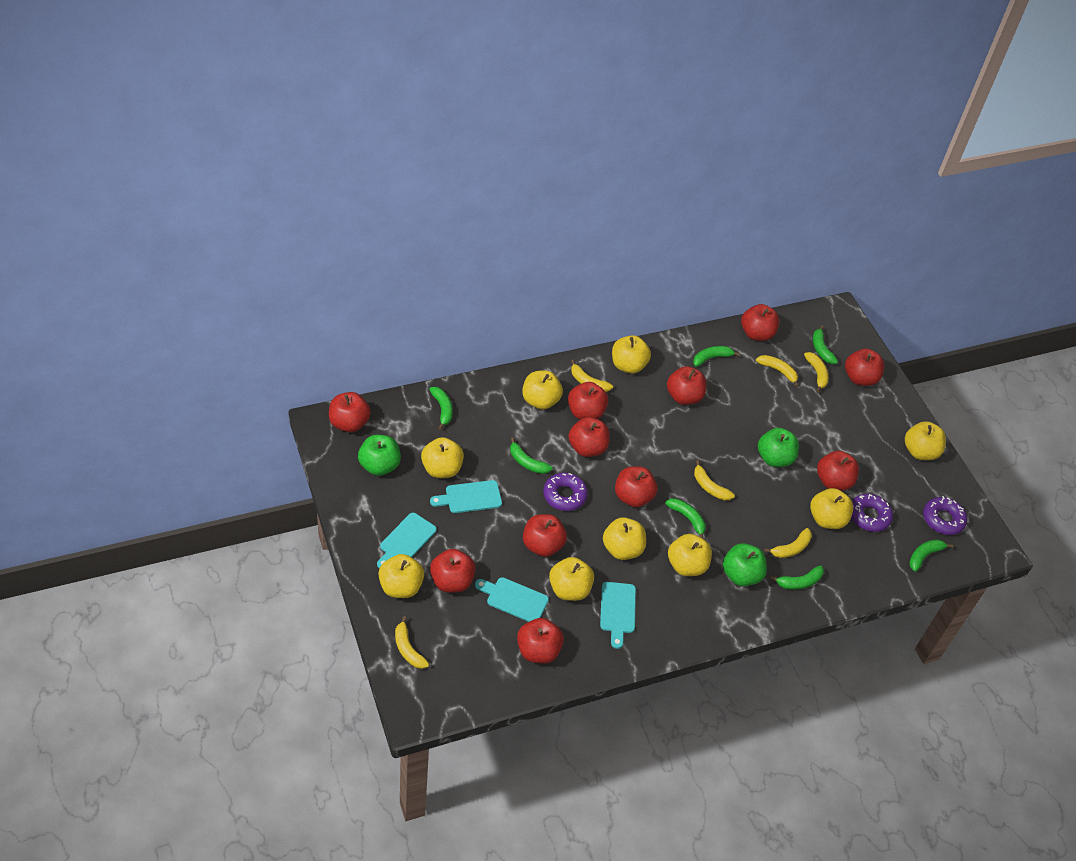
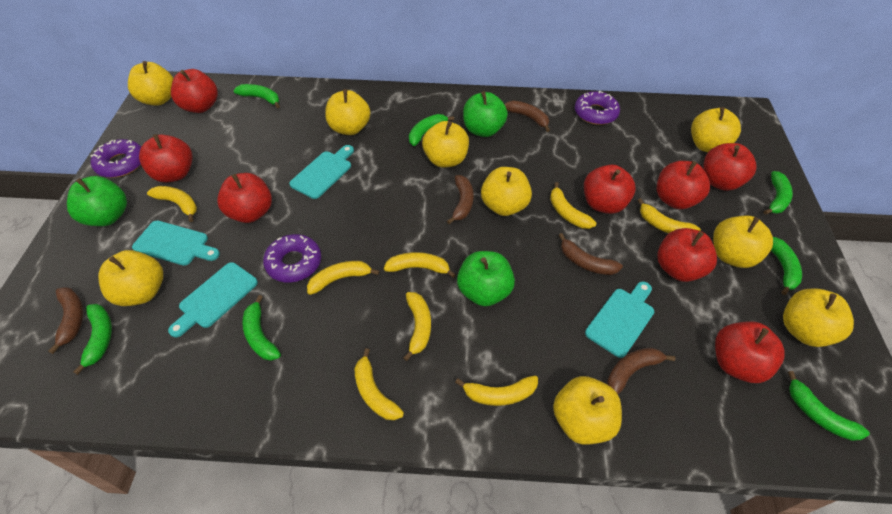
brown banana: 0 -> 5
red apple: 11 -> 8
yellow banana: 6 -> 8

